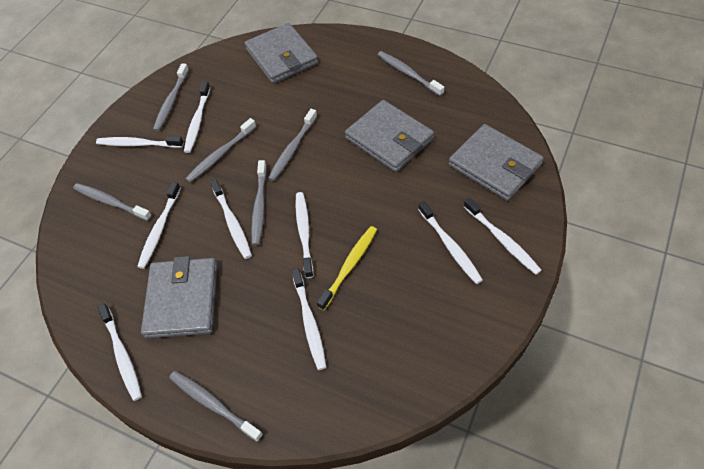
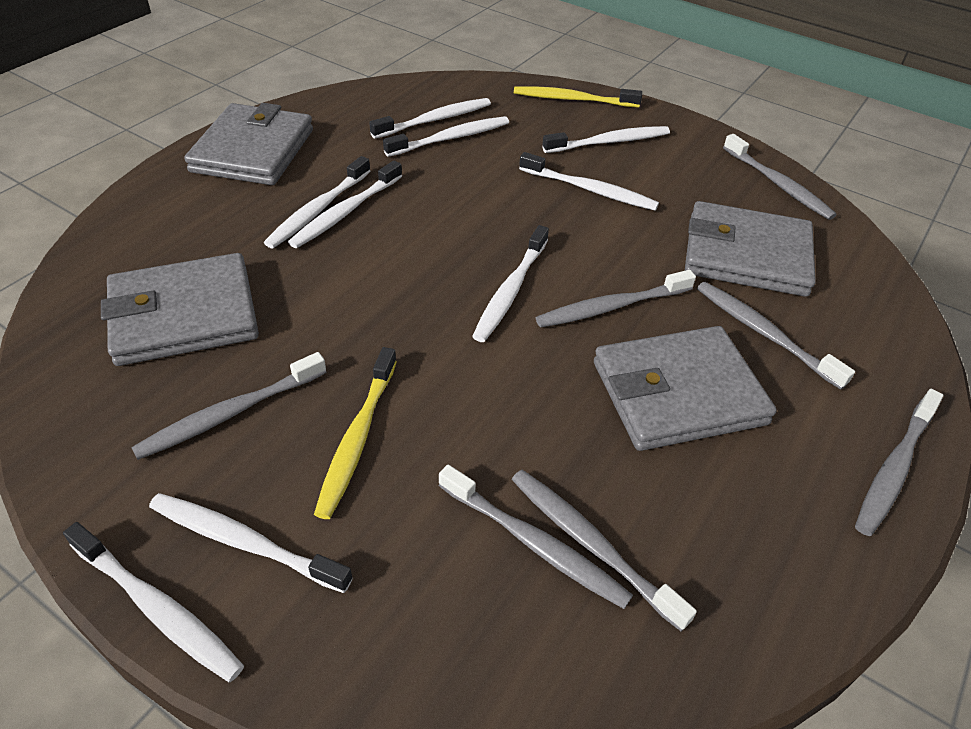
yellow toothbrush: 1 -> 2

